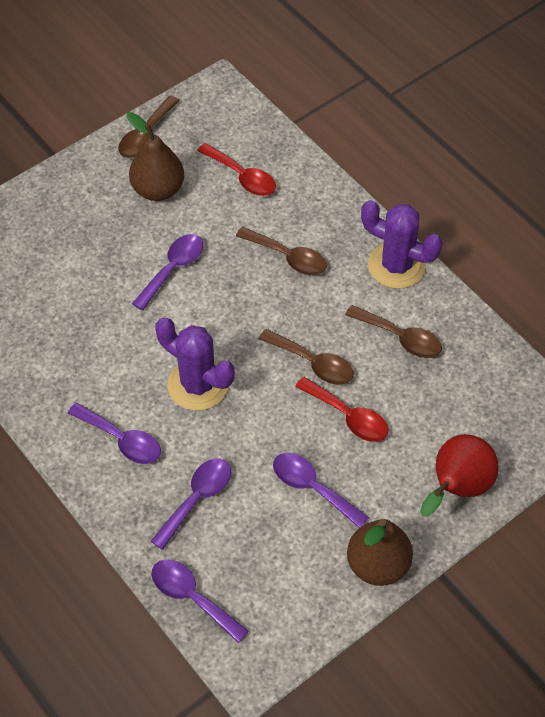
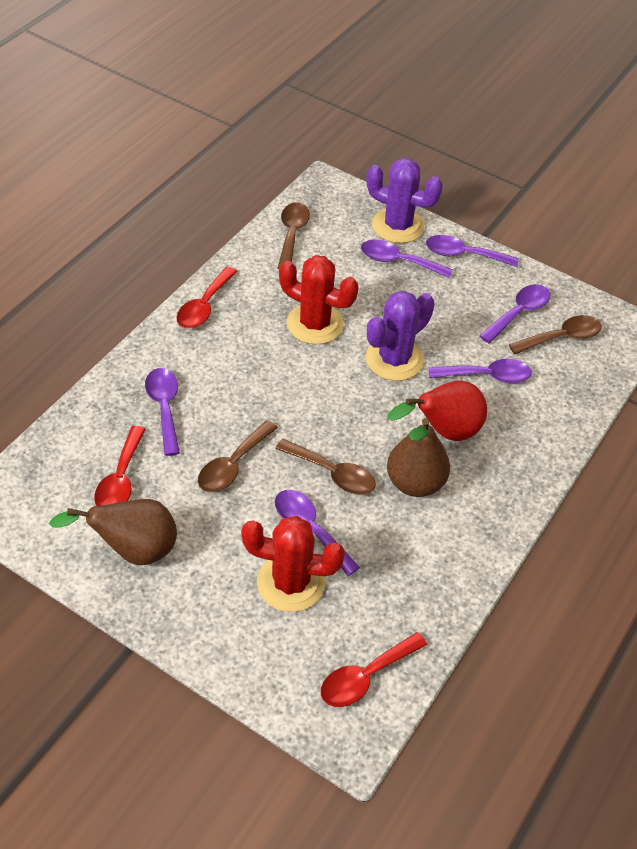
purple spoon: 5 -> 6
red cactus: 0 -> 2
red spoon: 2 -> 3

